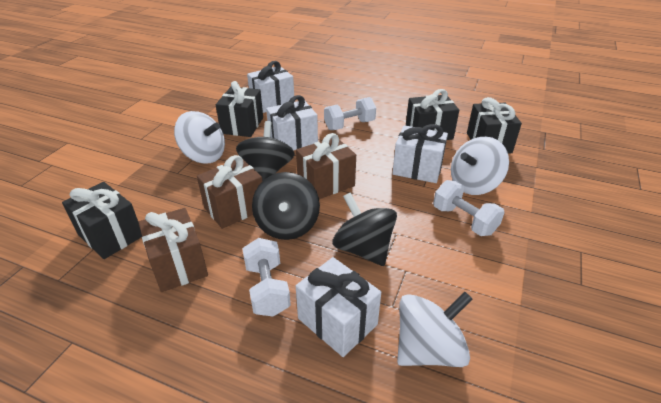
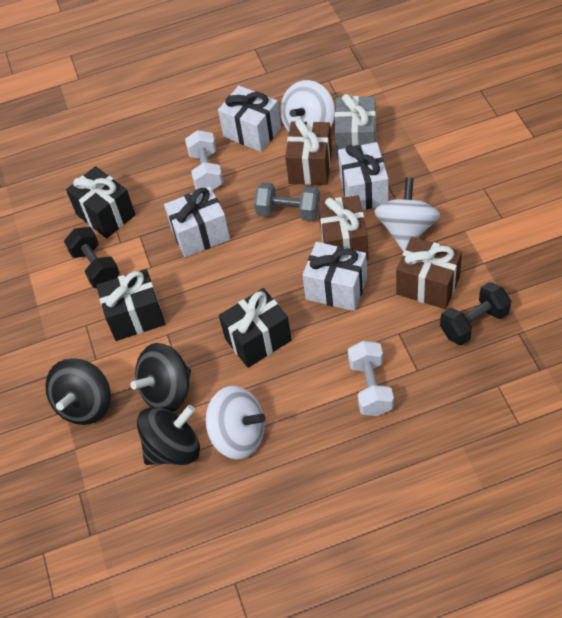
black dumbbell: 0 -> 2
black gift: 4 -> 3
grey dumbbell: 0 -> 1
grey gift: 0 -> 1
white dumbbell: 3 -> 2

